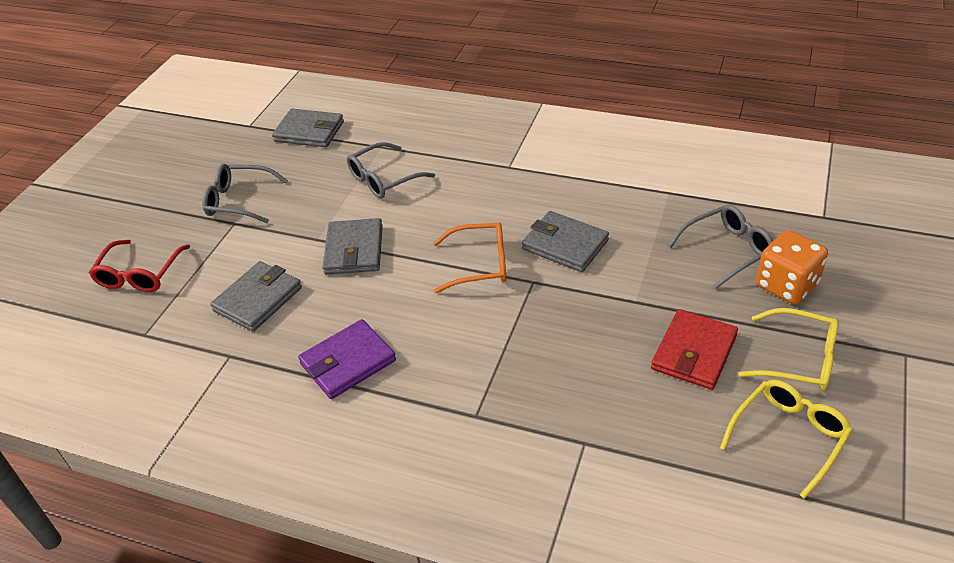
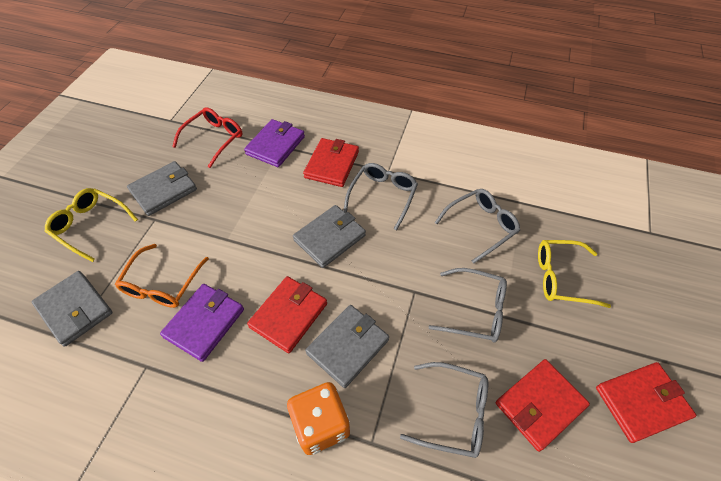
grey glasses: 3 -> 4
purple wallet: 1 -> 2
red wallet: 1 -> 4

